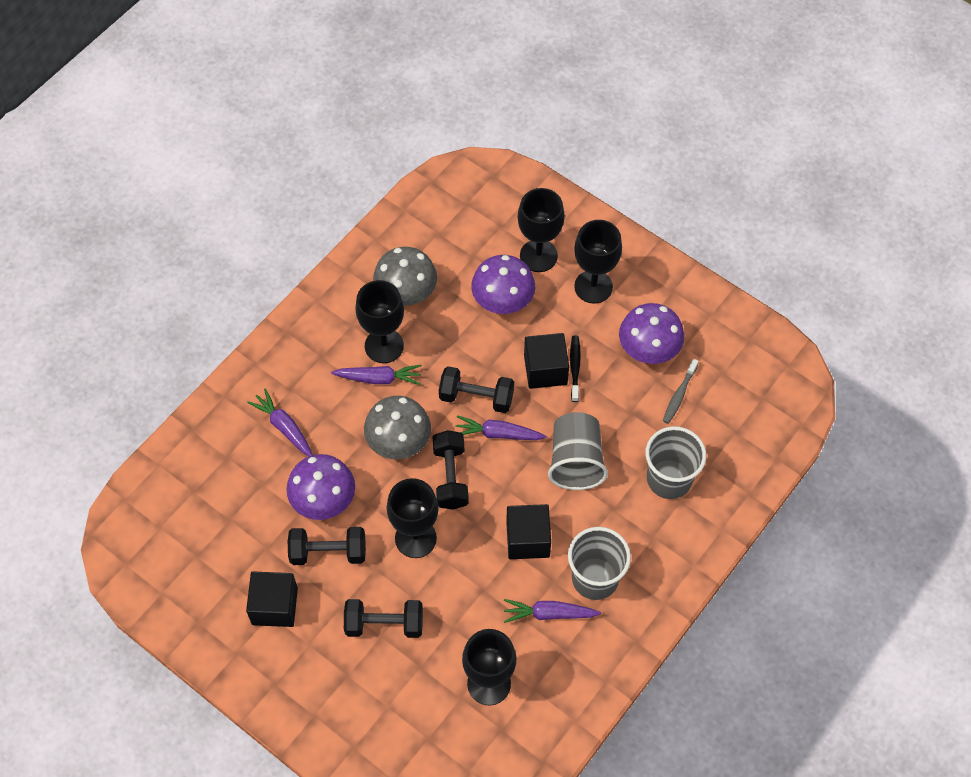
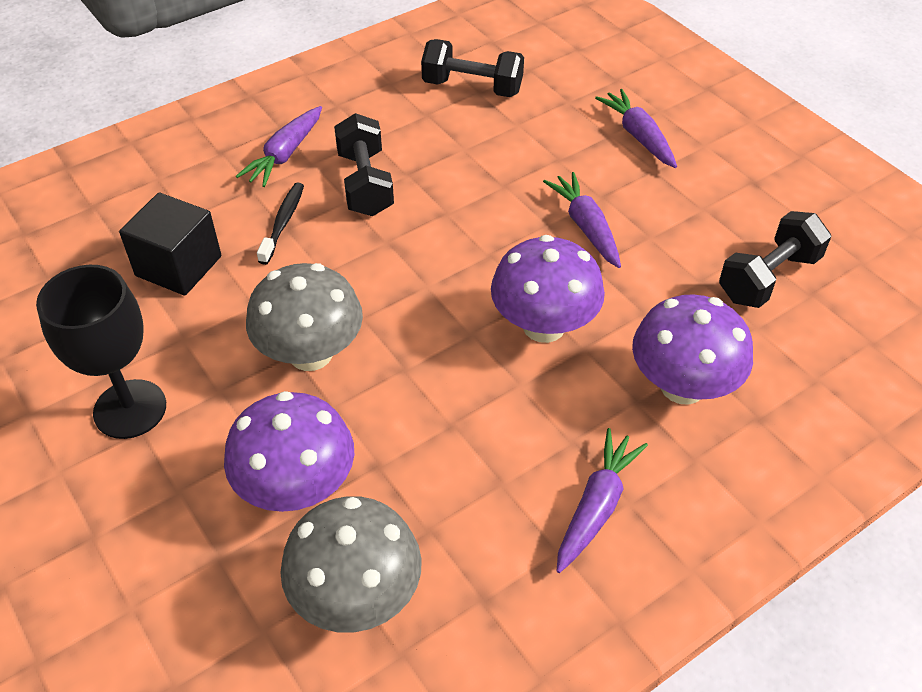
black cube: 3 -> 1
black dumbbell: 4 -> 3
black goblet: 5 -> 1
grey cup: 3 -> 0
grey toothbrush: 1 -> 0

